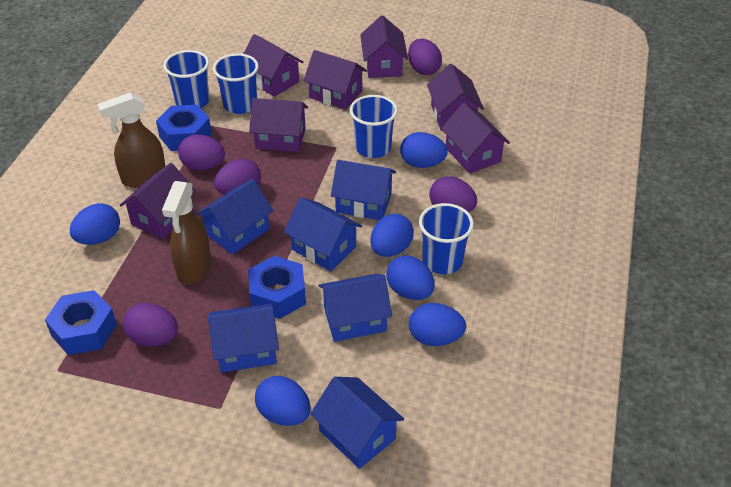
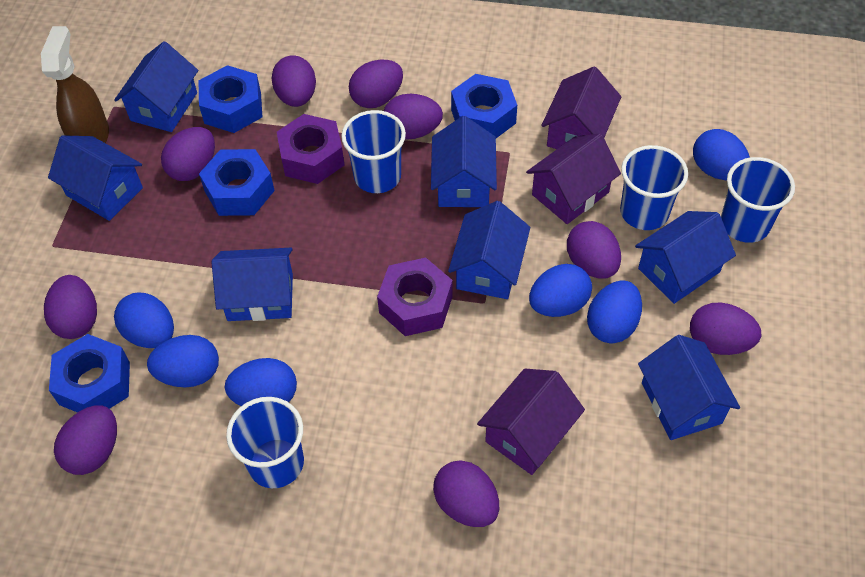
blue house: 6 -> 7
blue nut: 3 -> 4
brown spray bottle: 2 -> 1
purple egg: 5 -> 9
purple house: 7 -> 3
purple nut: 0 -> 2

